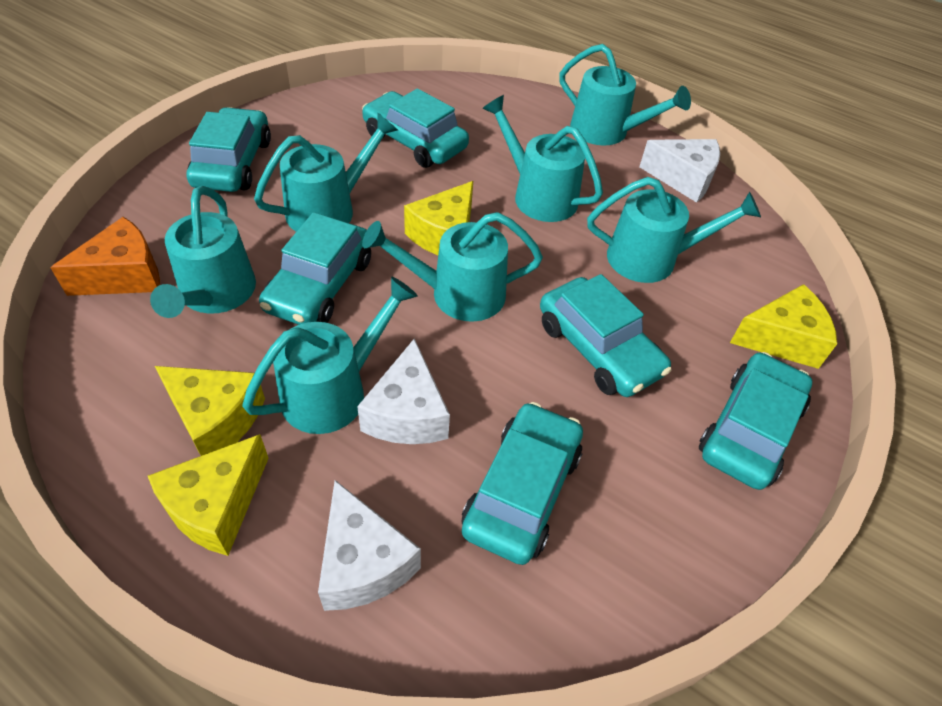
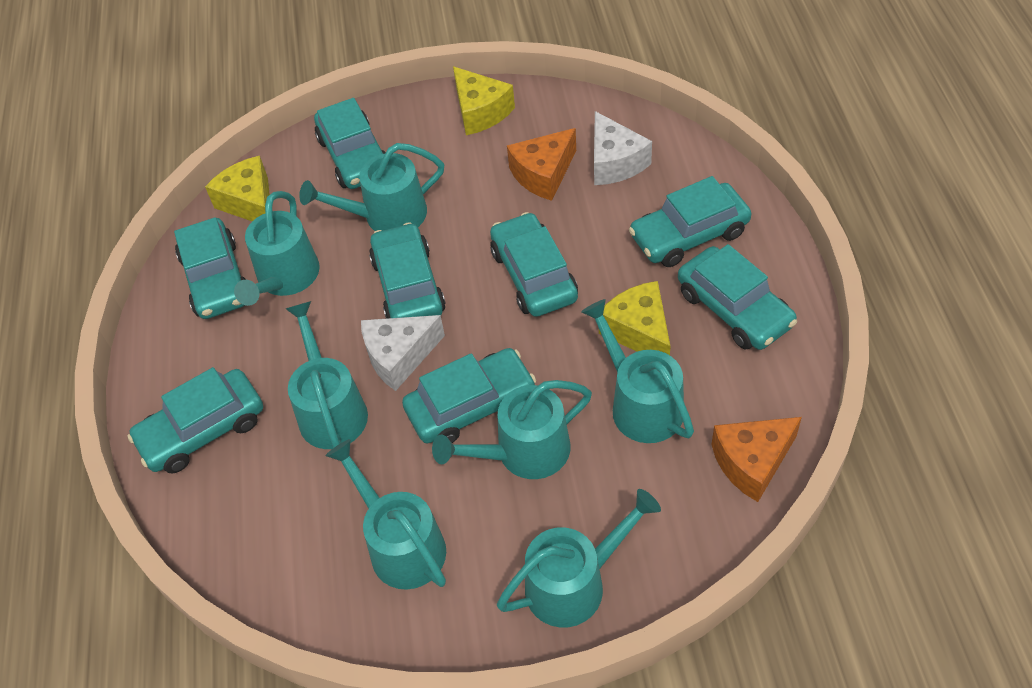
orange cheese: 1 -> 2
turquoise car: 6 -> 8
white cheese: 3 -> 2
yellow cheese: 4 -> 3

